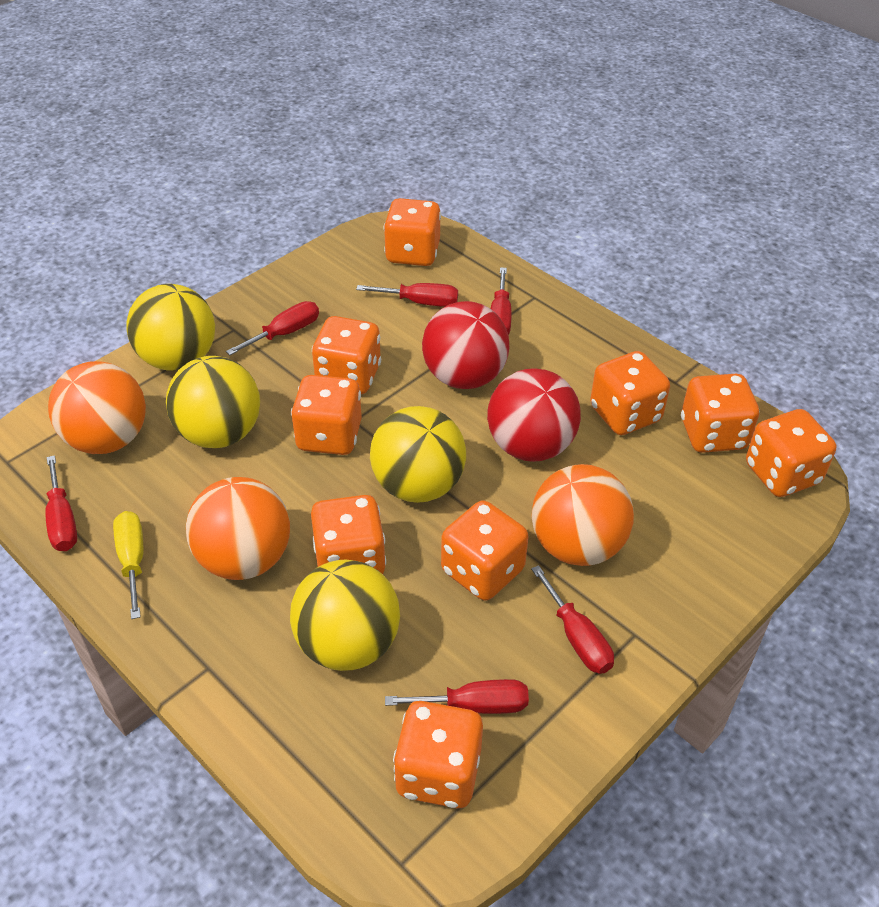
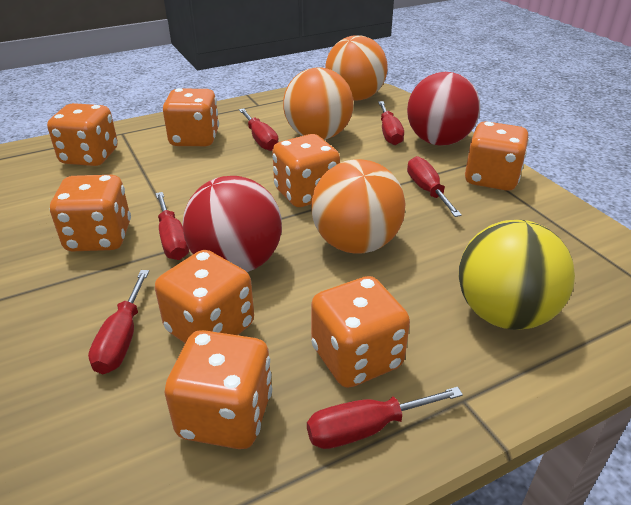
orange dice: 9 -> 8
yellow ball: 4 -> 1
yellow screwdriver: 1 -> 0

